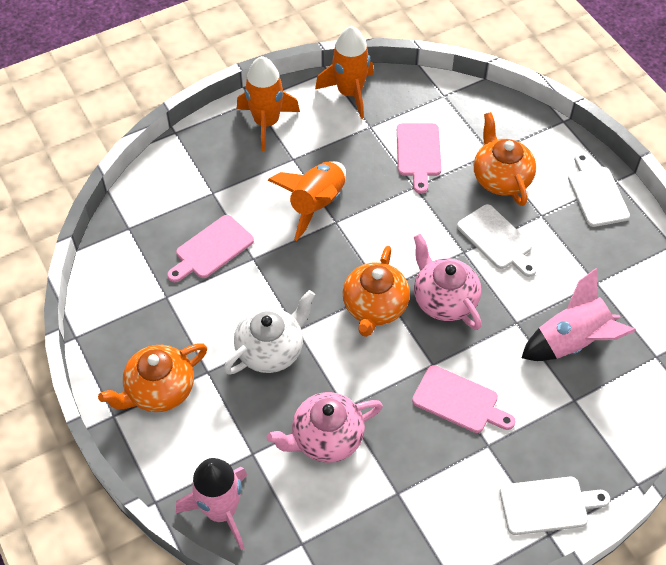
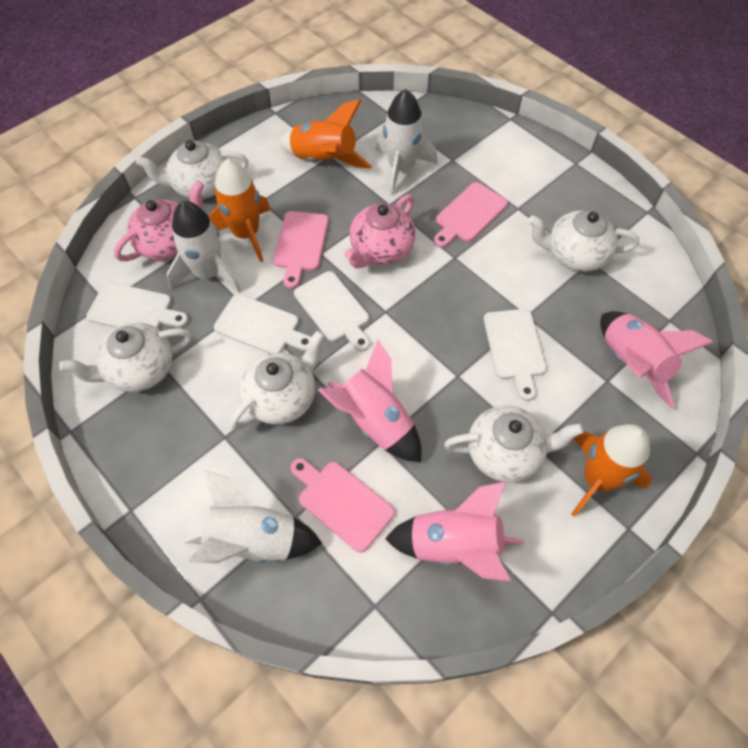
orange teapot: 3 -> 0
pink rocket: 2 -> 3
white cutting board: 3 -> 4
white rocket: 0 -> 3
white teapot: 1 -> 5

